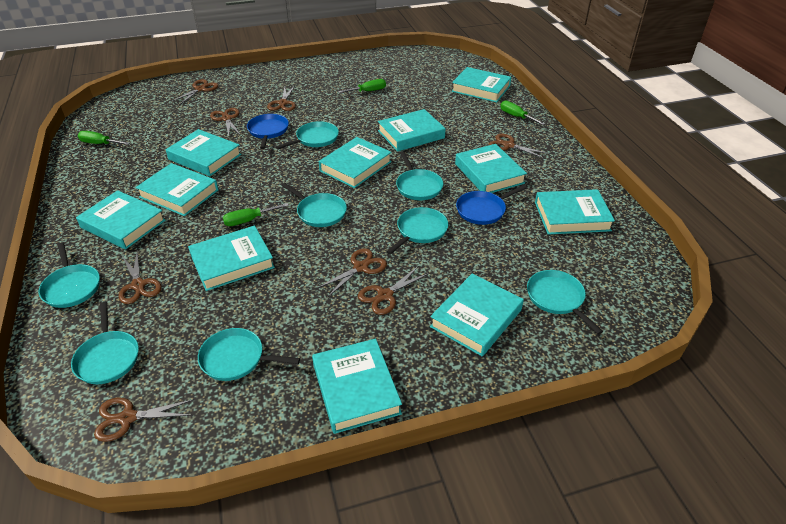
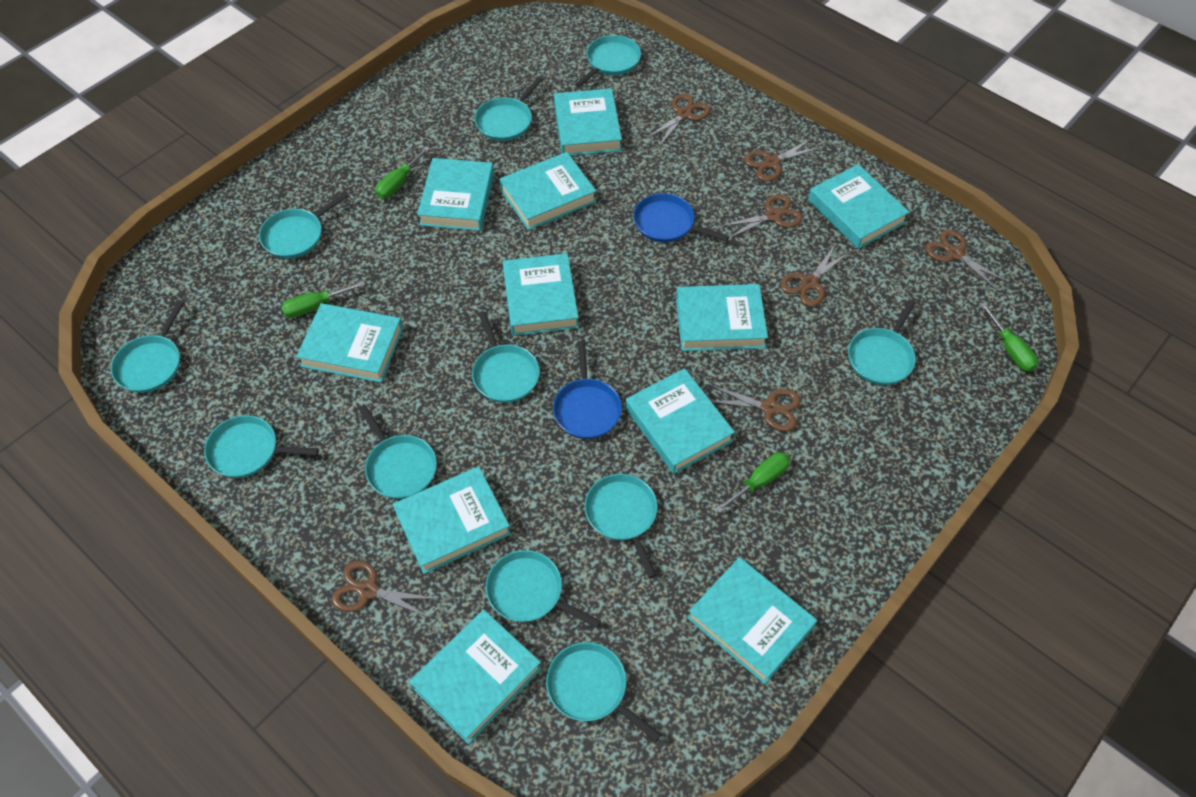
brown scissors: 8 -> 7
turquoise pan: 8 -> 11

